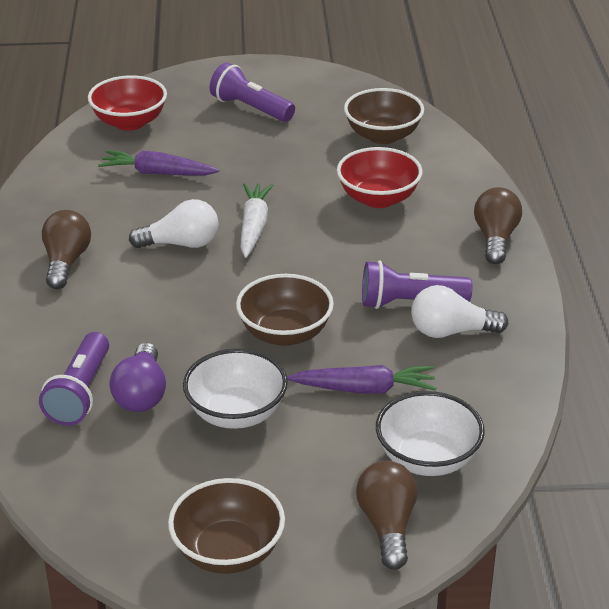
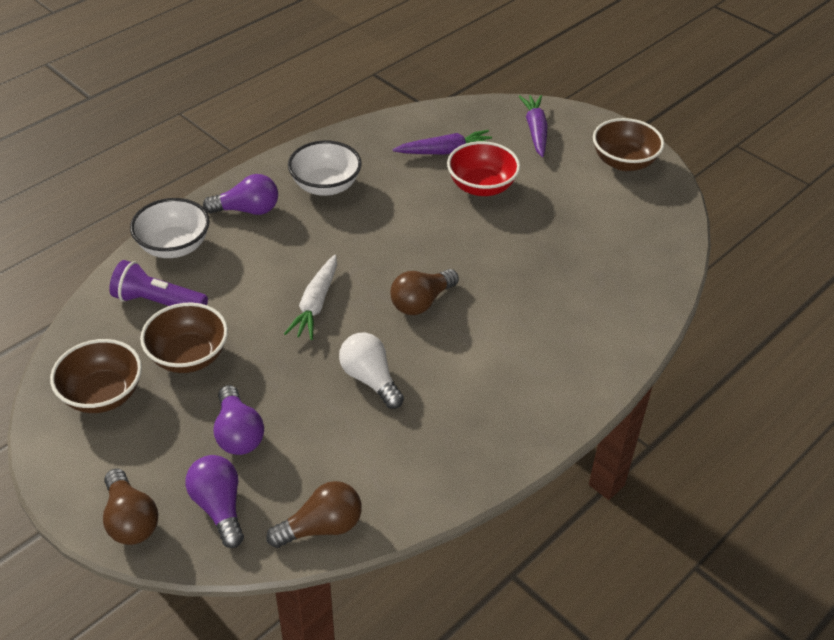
purple flashlight: 3 -> 1
purple light bulb: 1 -> 3
red bowl: 2 -> 1
white light bulb: 2 -> 1

